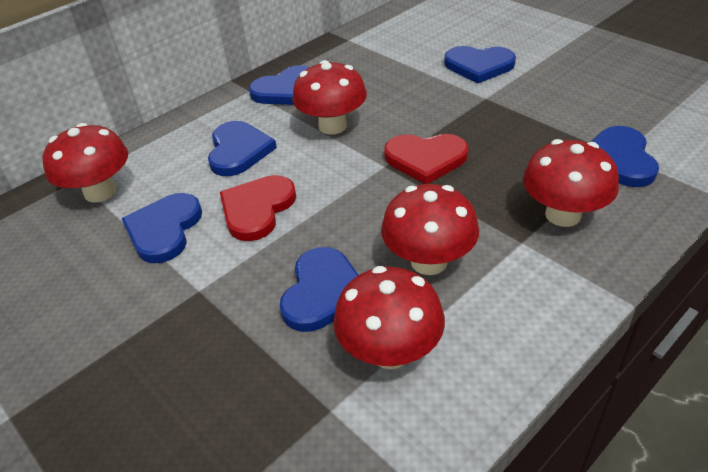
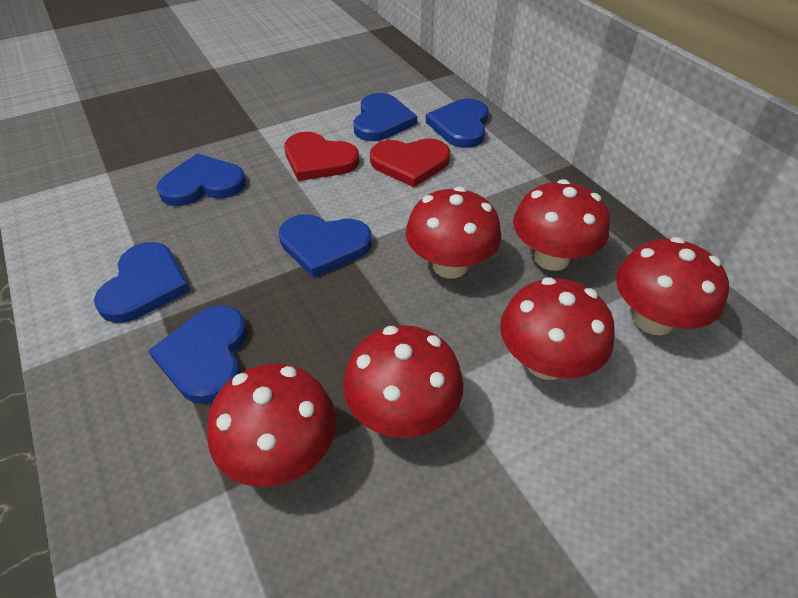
red mushroom: 5 -> 6

